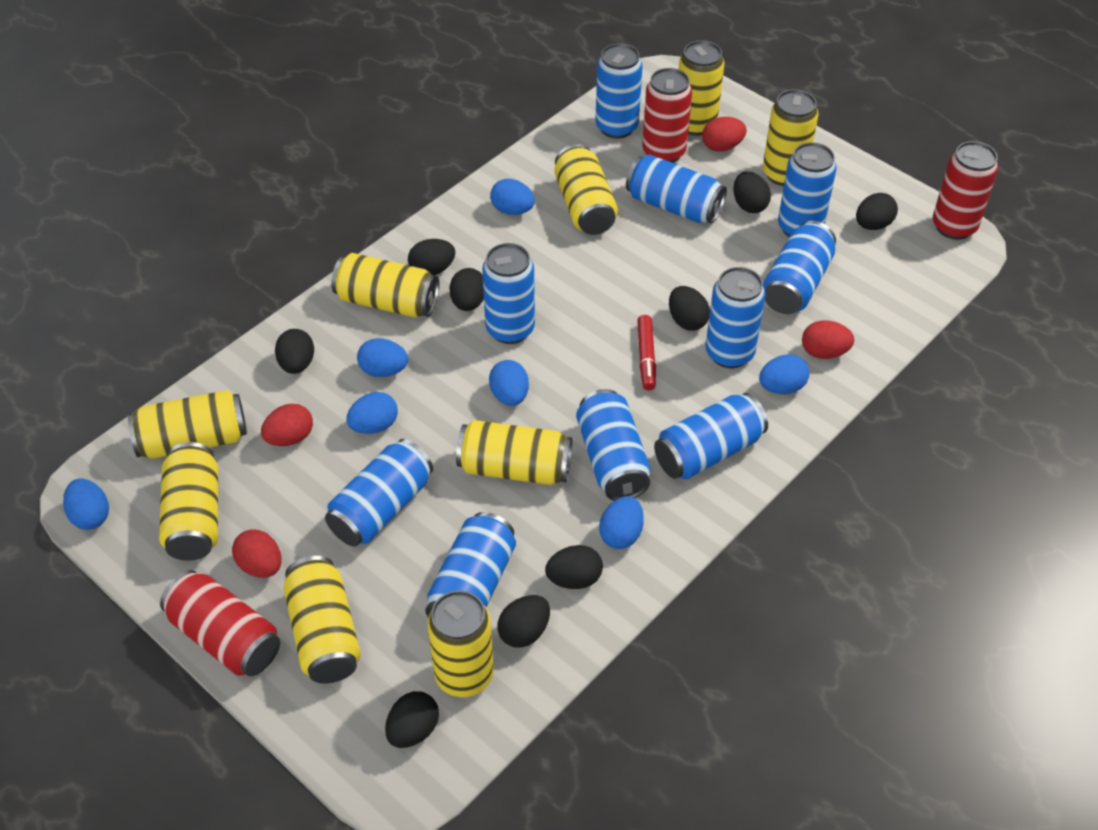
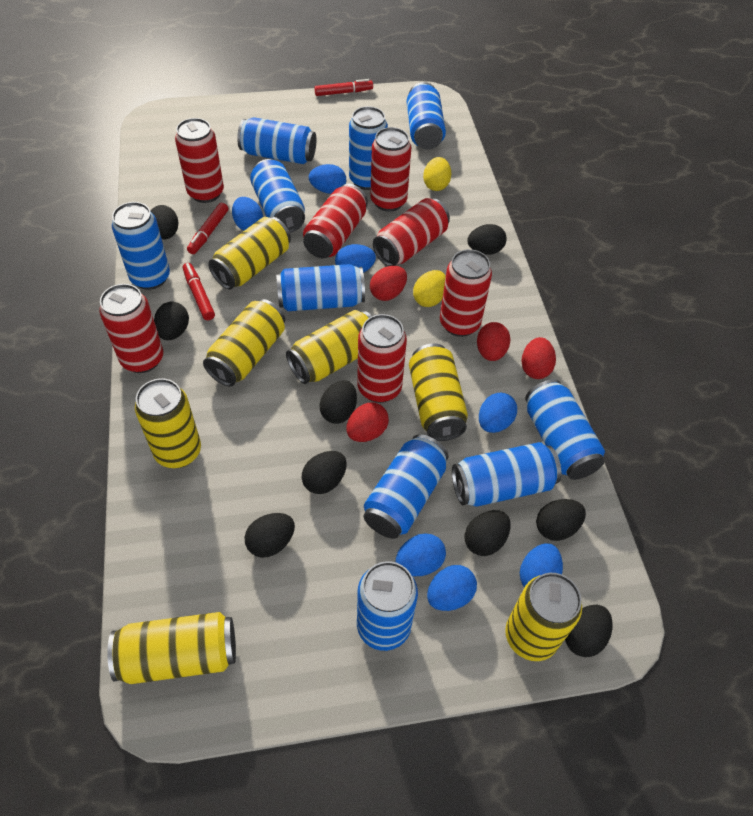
red can: 3 -> 7
red marker: 1 -> 3
yellow can: 9 -> 7
yellow egg: 0 -> 2

